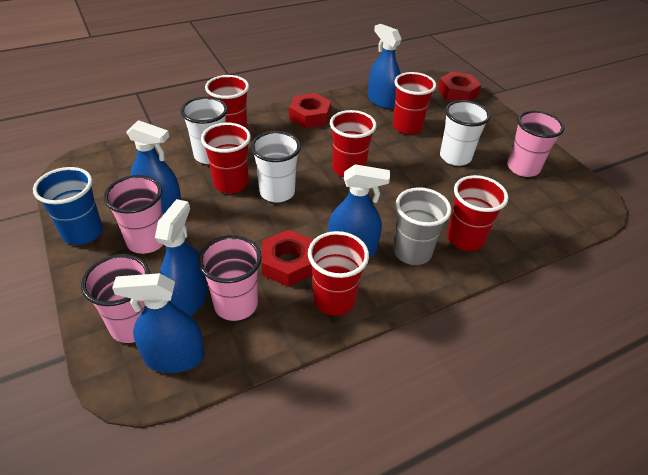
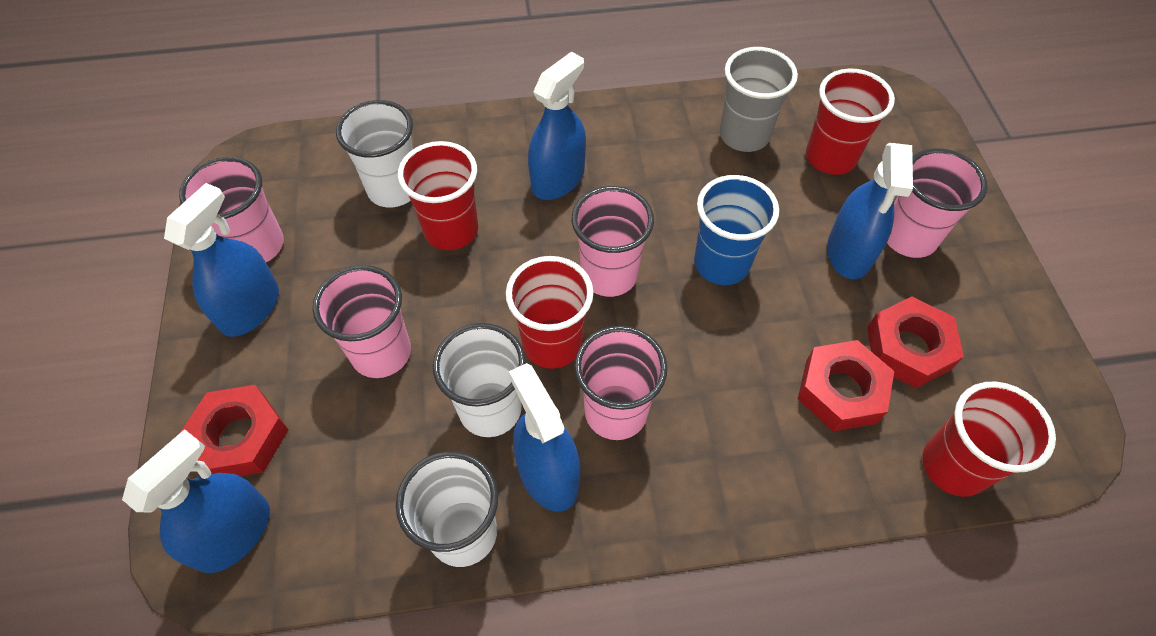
pink cup: 4 -> 5
red cup: 6 -> 4

